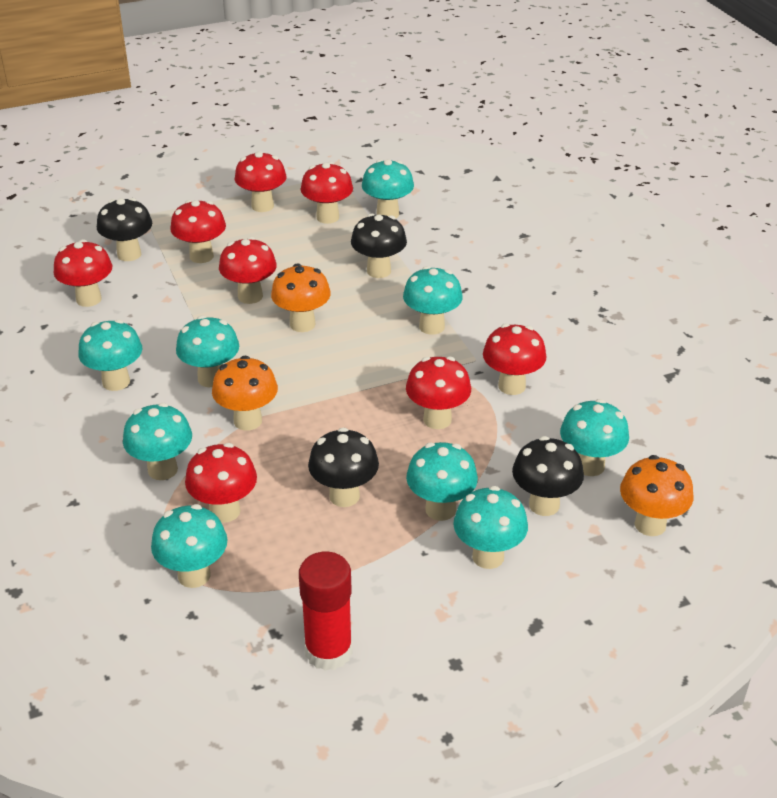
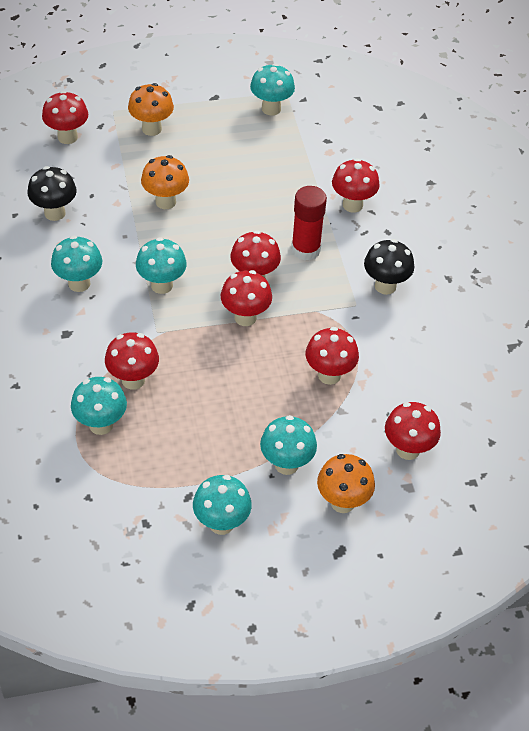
black mushroom: 4 -> 2
red mushroom: 8 -> 7
turquoise mushroom: 9 -> 6

